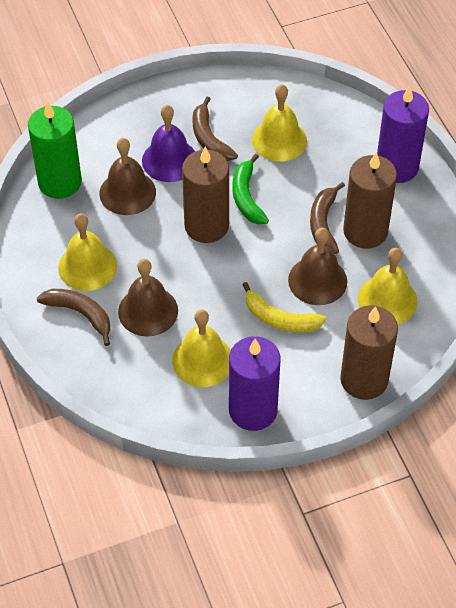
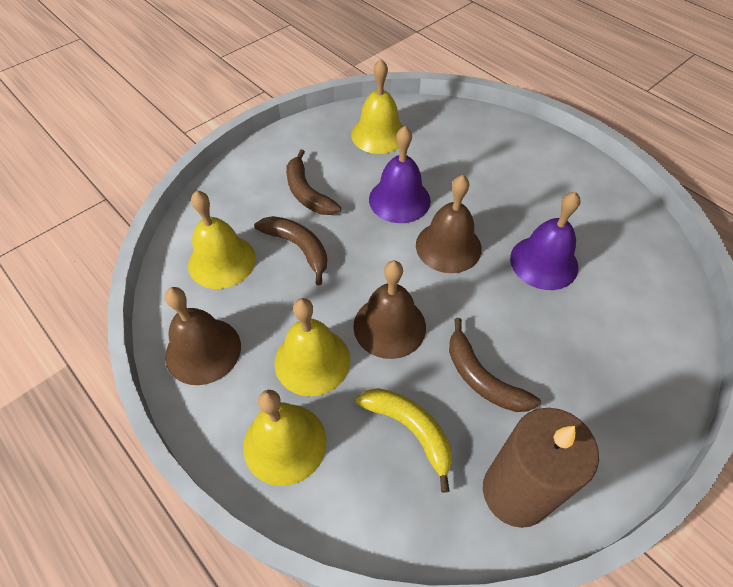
brown candle: 3 -> 1
green banana: 1 -> 0
green candle: 1 -> 0
purple bell: 1 -> 2
purple candle: 2 -> 0

